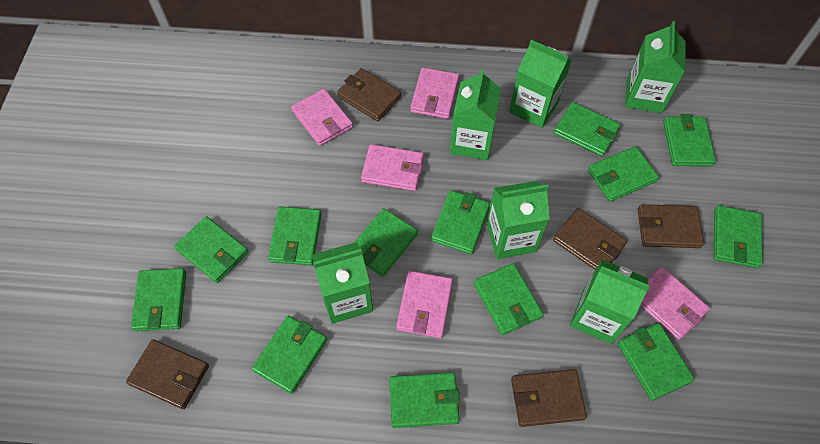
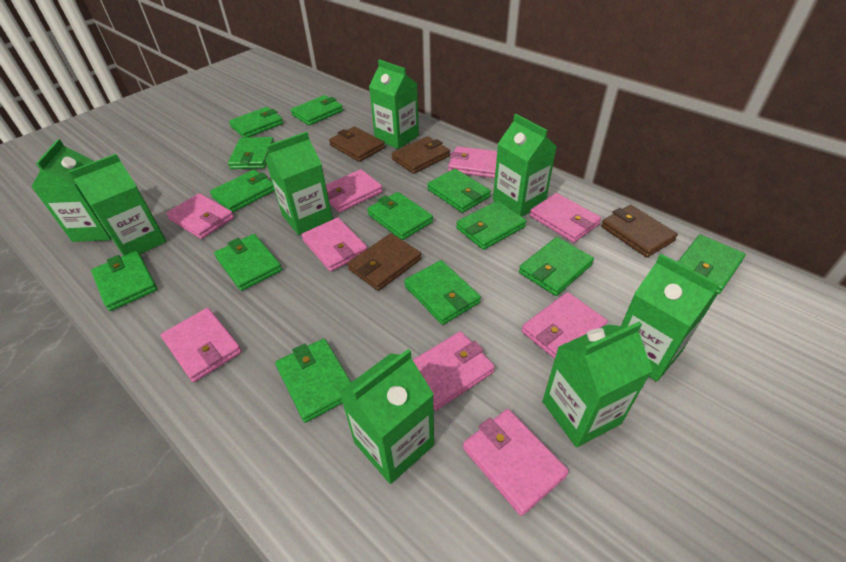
brown wallet: 5 -> 4
green carton: 6 -> 8
pink wallet: 5 -> 9

